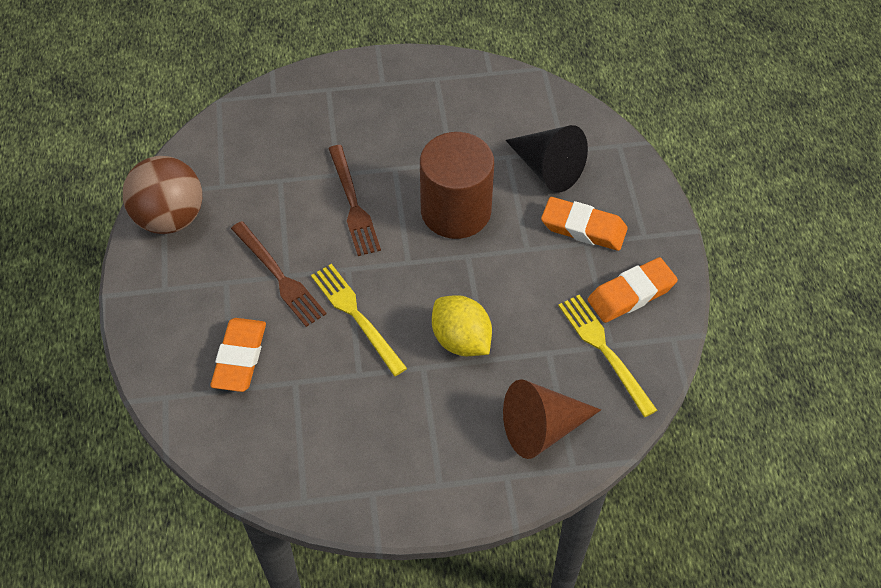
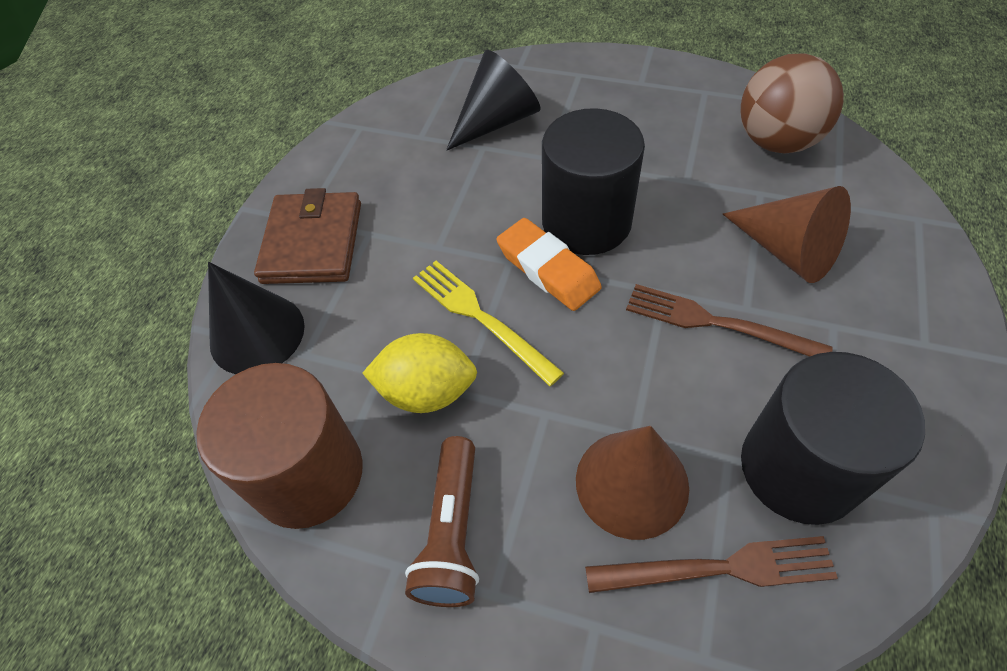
black cone: 1 -> 2
black cylinder: 0 -> 2
brown cone: 1 -> 2
brown flashlight: 0 -> 1
brown wallet: 0 -> 1
orange eraser: 3 -> 1
yellow fork: 2 -> 1

